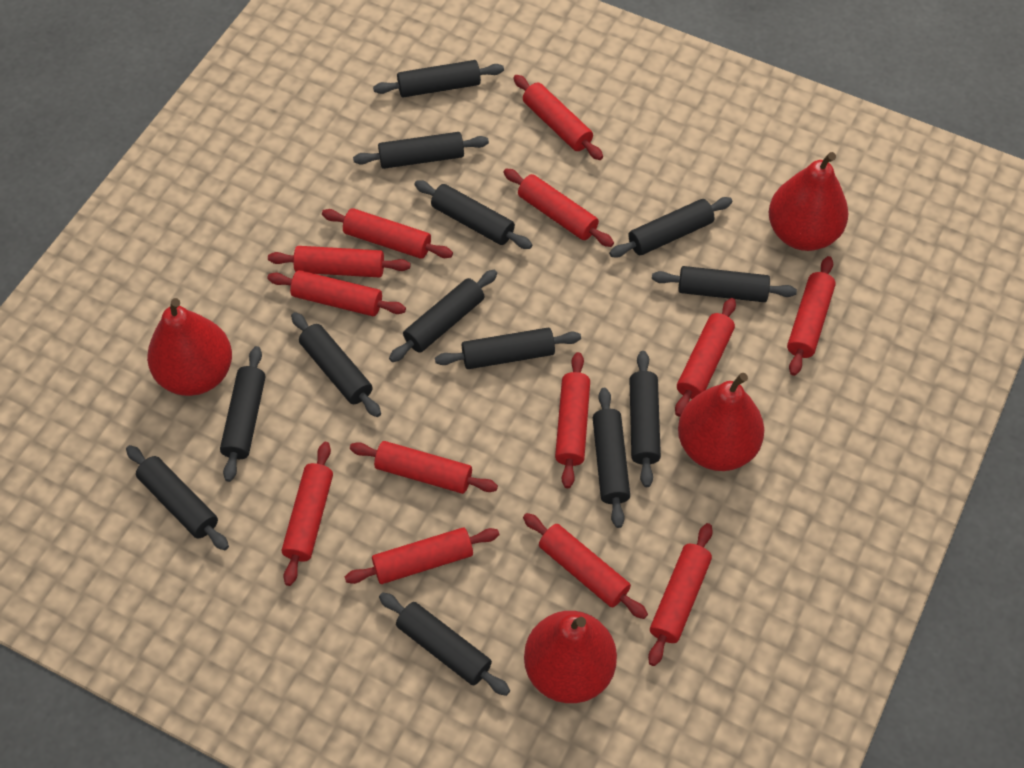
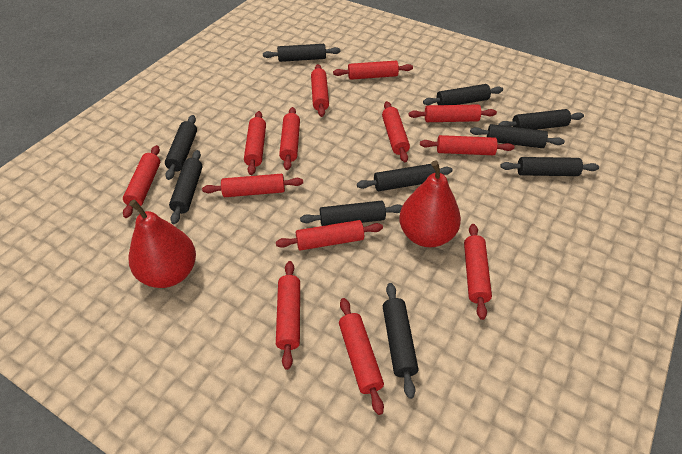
black rolling pin: 13 -> 10
red pear: 4 -> 2

